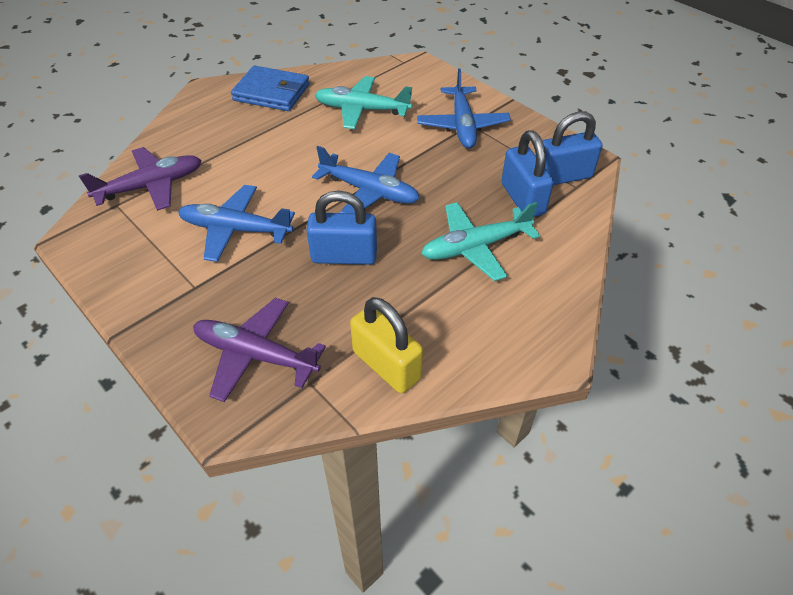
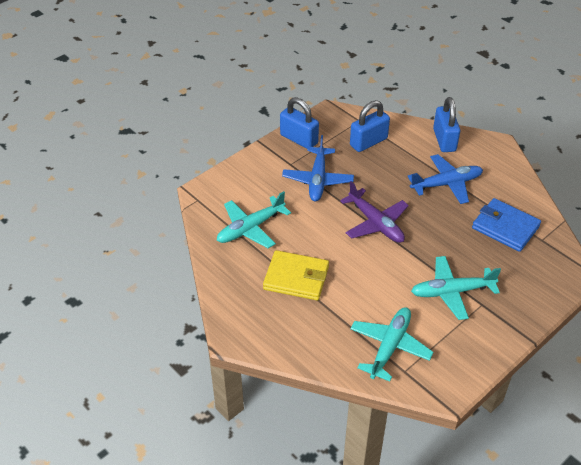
blue plane: 3 -> 2
purple plane: 2 -> 1
turquoise plane: 2 -> 3
yellow padlock: 1 -> 0
yellow wallet: 0 -> 1

